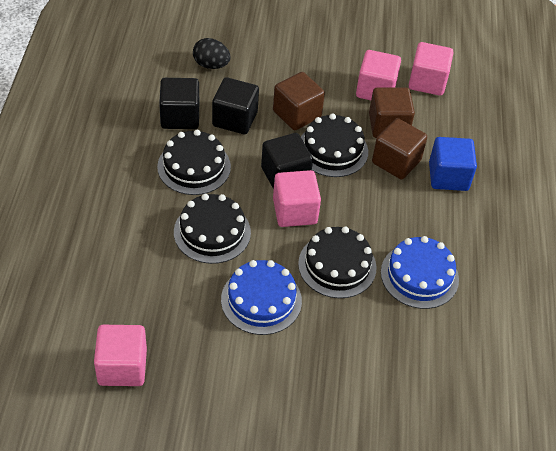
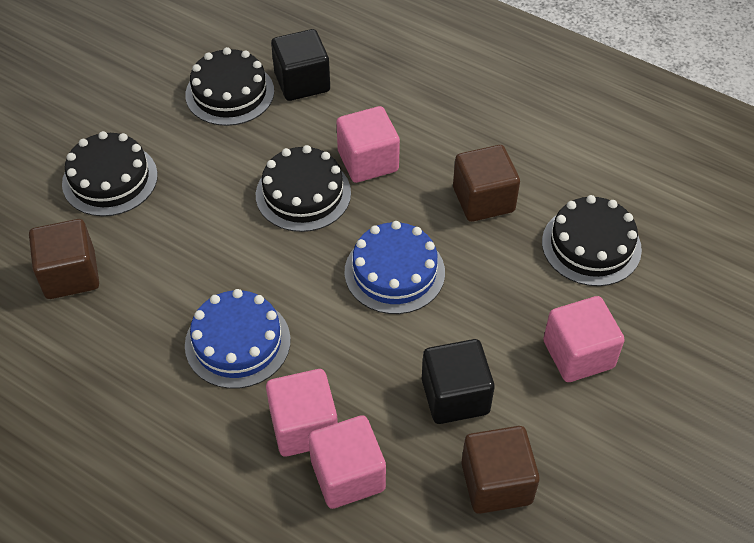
black cube: 3 -> 2
black egg: 1 -> 0
blue cube: 1 -> 0

